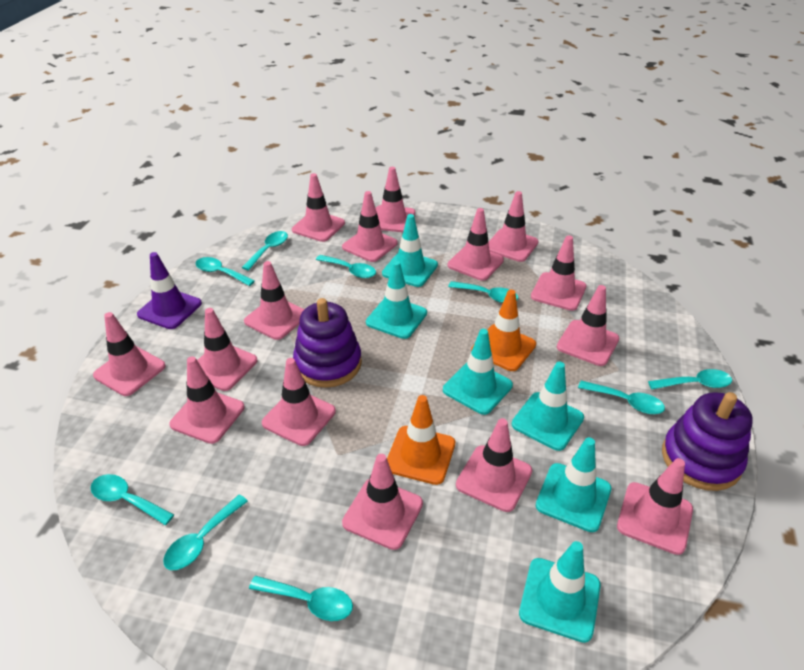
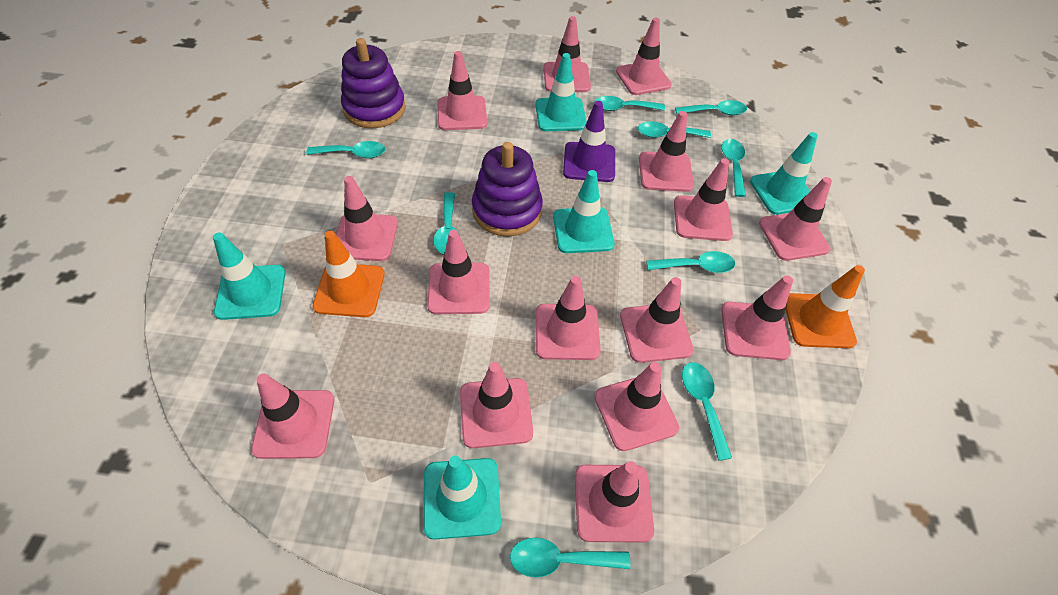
turquoise traffic cone: 6 -> 5

